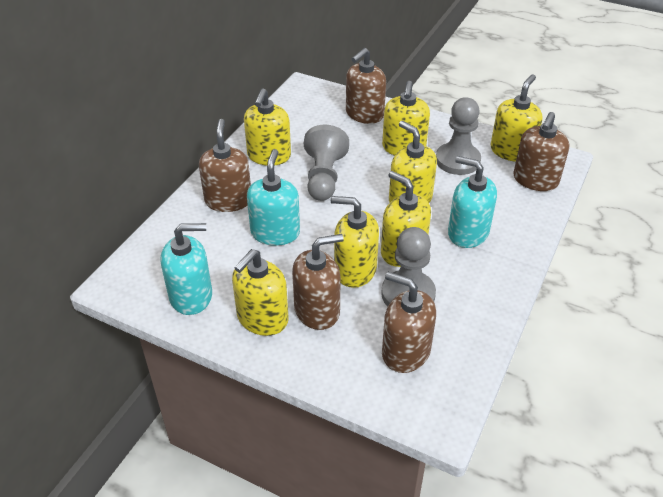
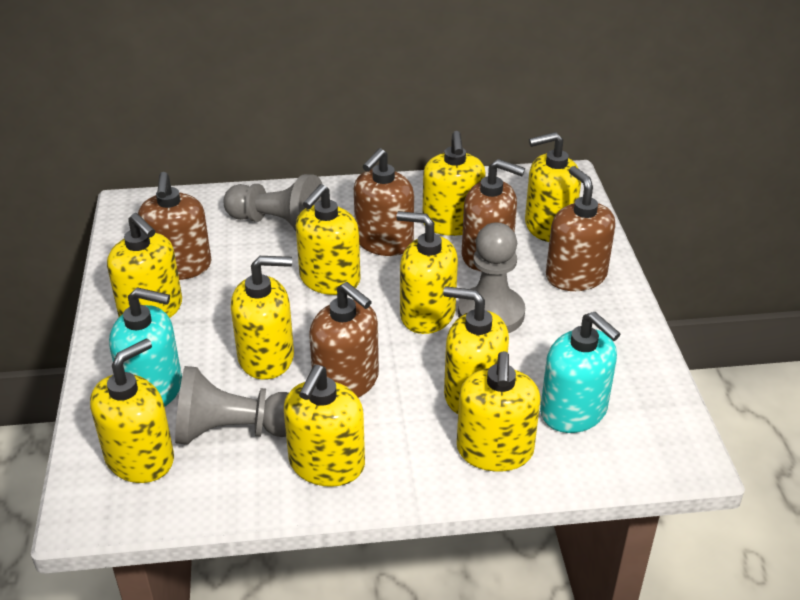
turquoise soap dispenser: 3 -> 2
yellow soap dispenser: 7 -> 10

